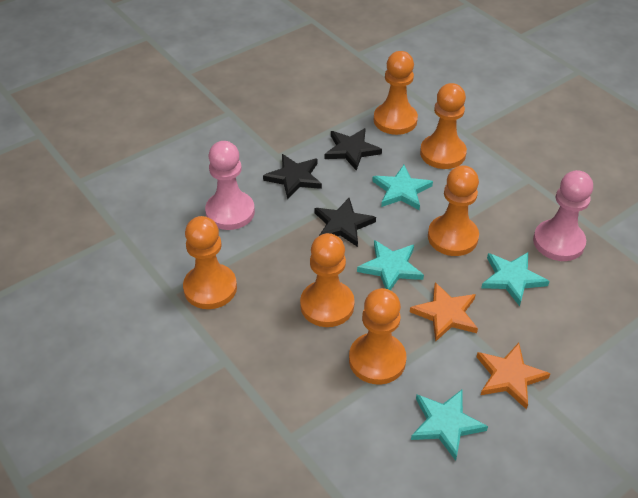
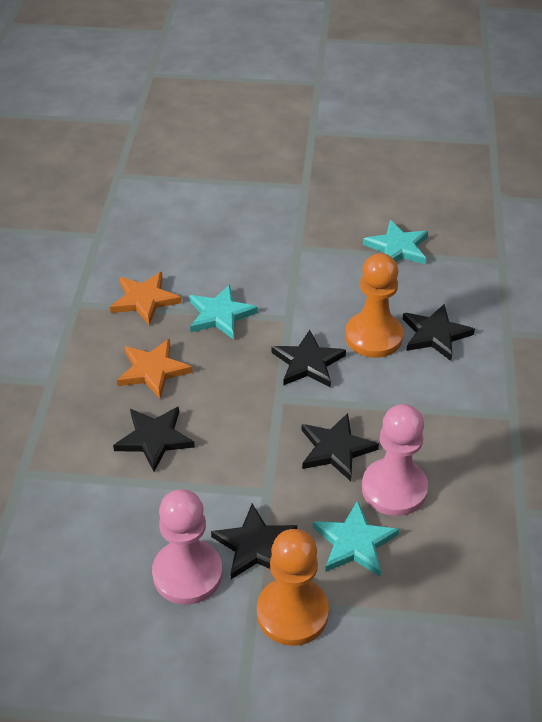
black star: 3 -> 5
orange pawn: 6 -> 2
turquoise star: 4 -> 3

